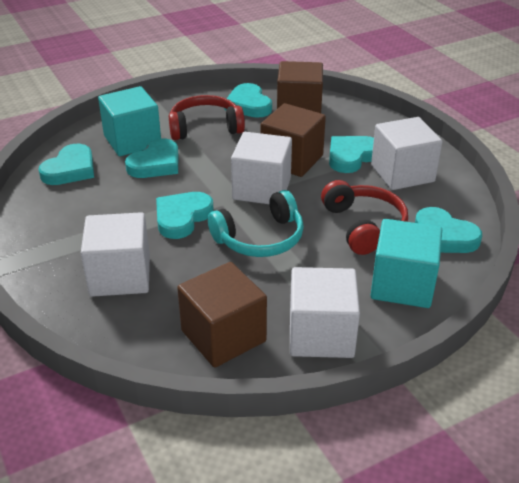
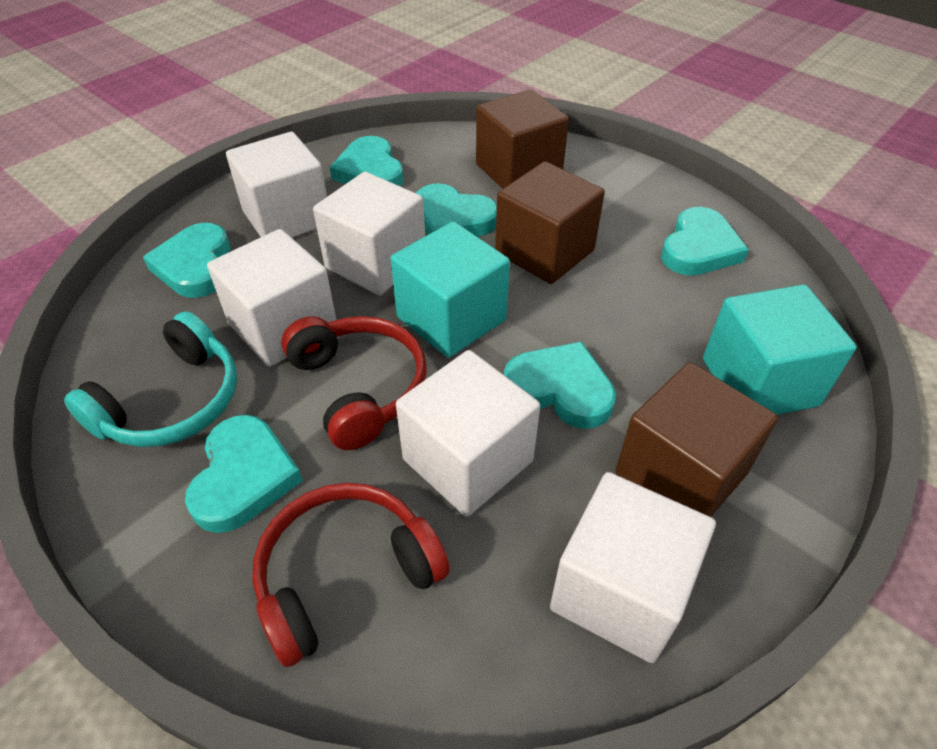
white cube: 4 -> 5

